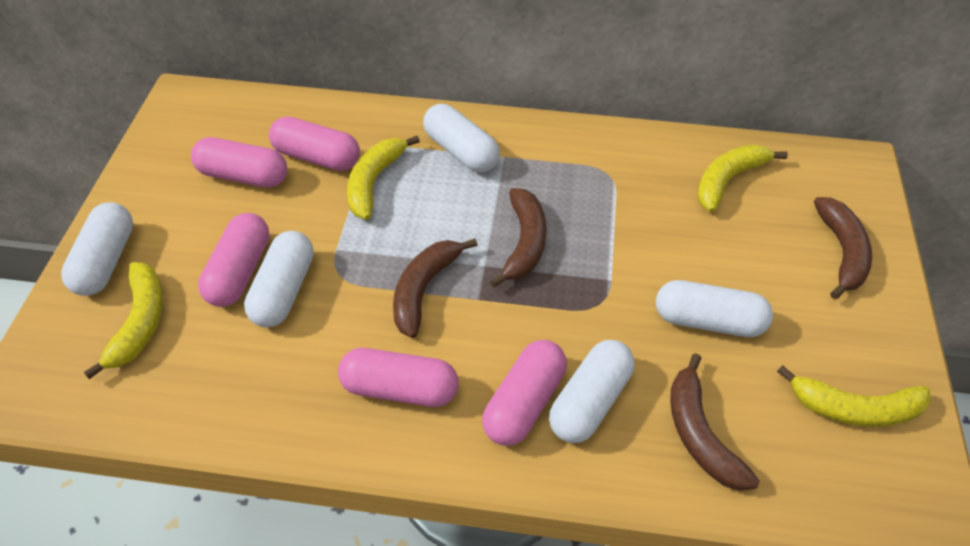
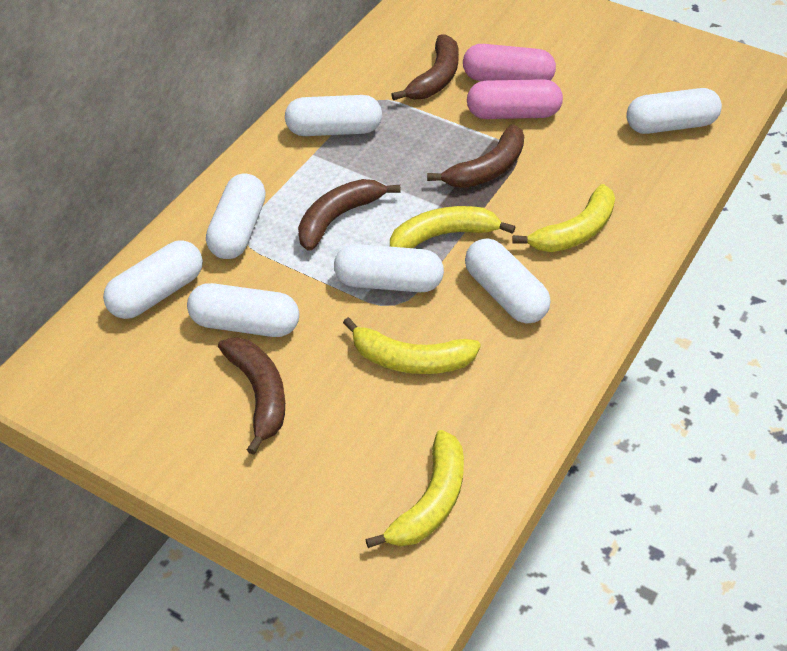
pink capsule: 5 -> 2
white capsule: 5 -> 7

